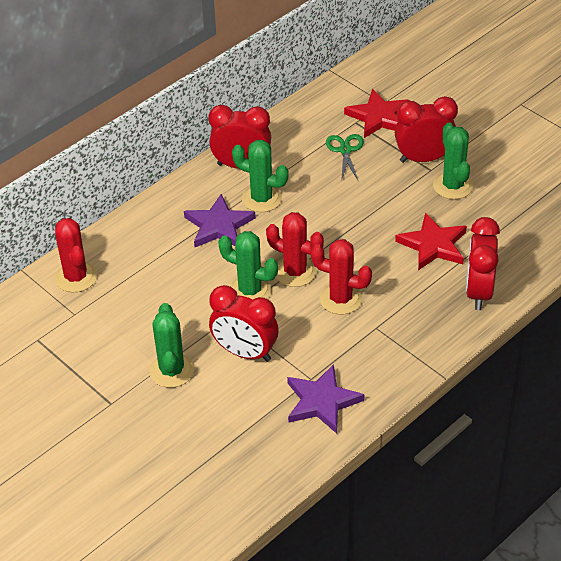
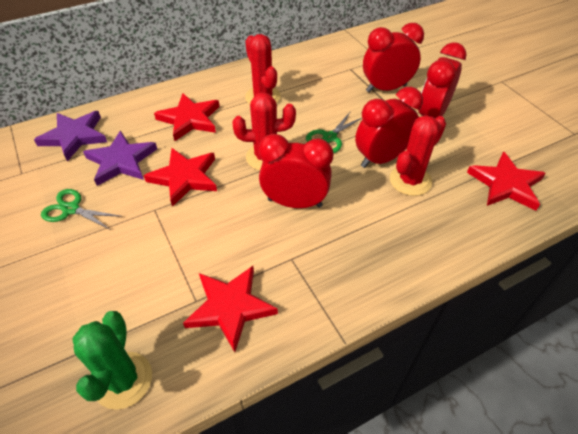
green cactus: 4 -> 1
green scissors: 1 -> 2
red star: 2 -> 4

